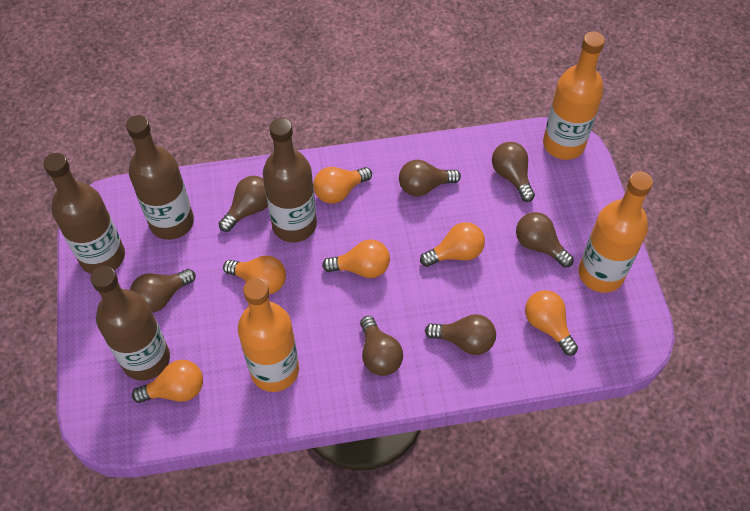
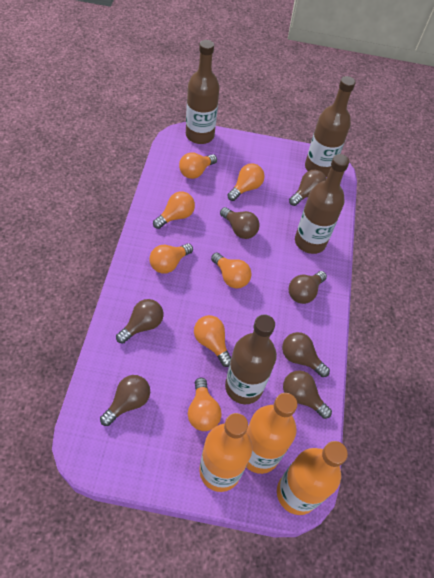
orange light bulb: 6 -> 7

